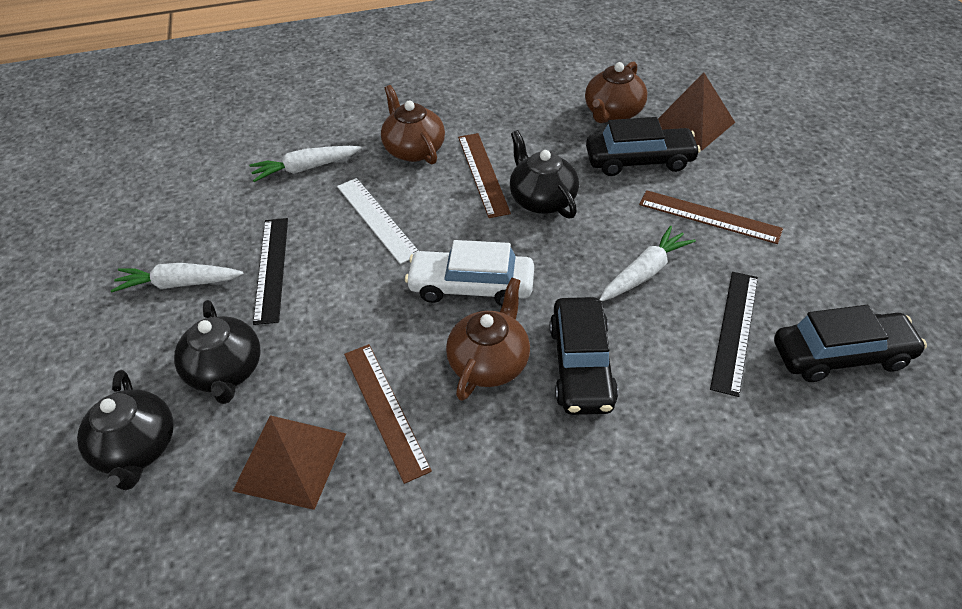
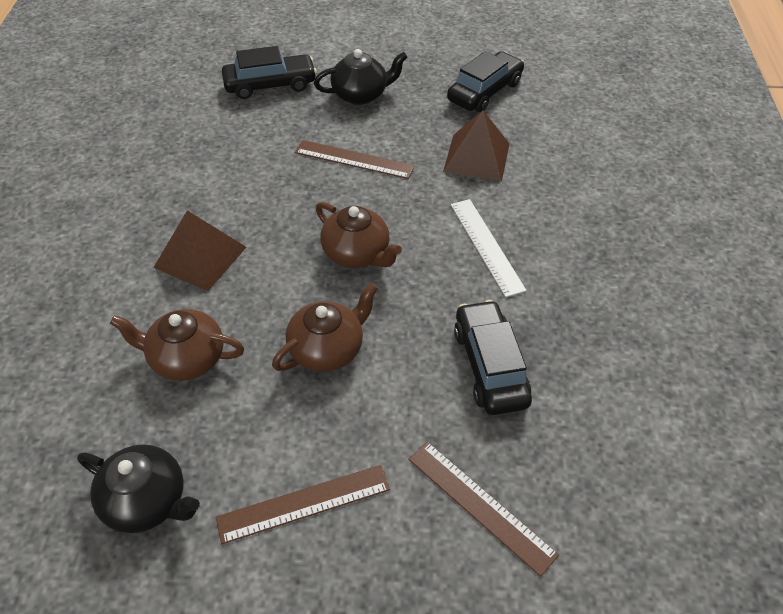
black ruler: 2 -> 0
black teapot: 3 -> 2
white car: 1 -> 0
white carrot: 3 -> 0

